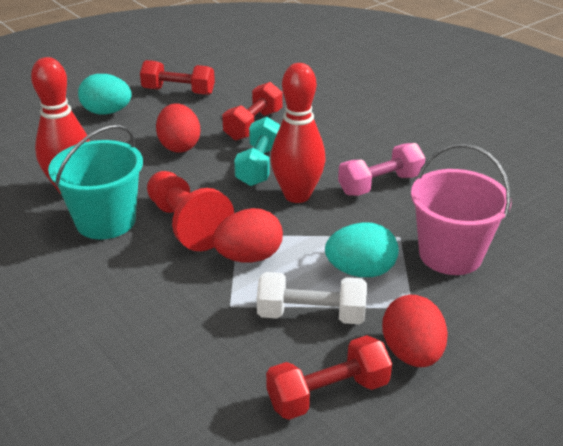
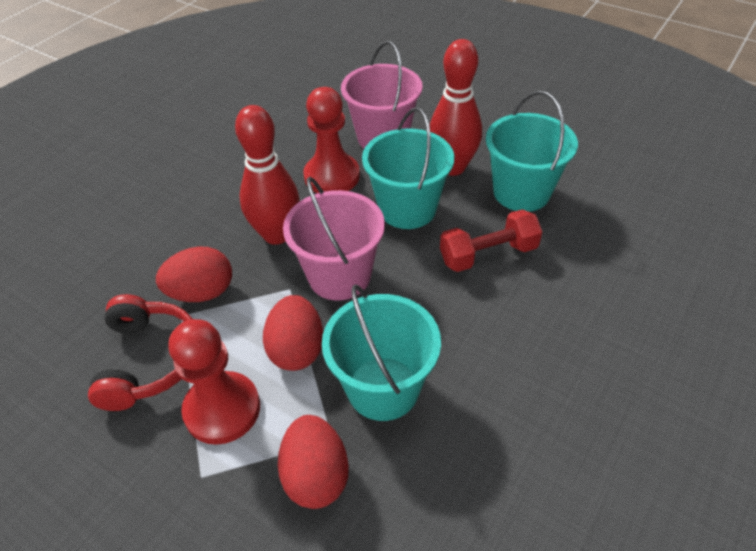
pink bucket: 1 -> 2
pink dumbbell: 1 -> 0
red dumbbell: 3 -> 1
red headphones: 0 -> 1
red pawn: 1 -> 2
turquoise bucket: 1 -> 3
turquoise dumbbell: 1 -> 0
turquoise egg: 2 -> 0
white dumbbell: 1 -> 0

